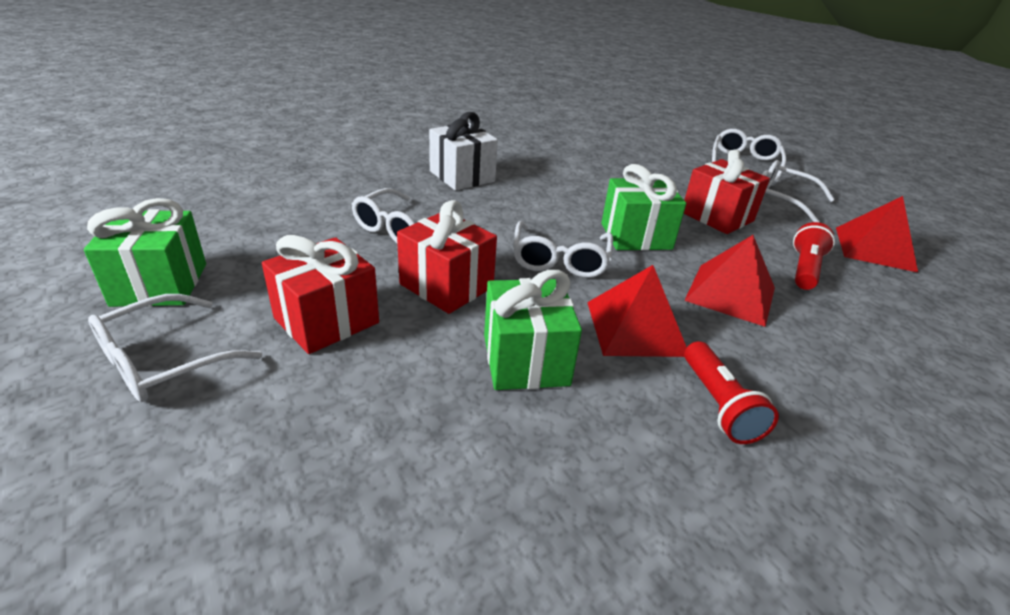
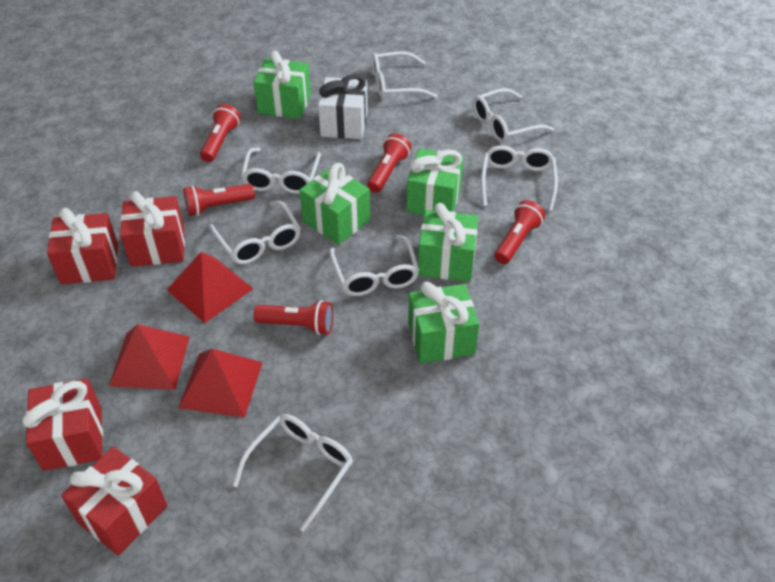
green gift: 3 -> 5
red flashlight: 2 -> 5
red gift: 3 -> 4
white glasses: 5 -> 7

